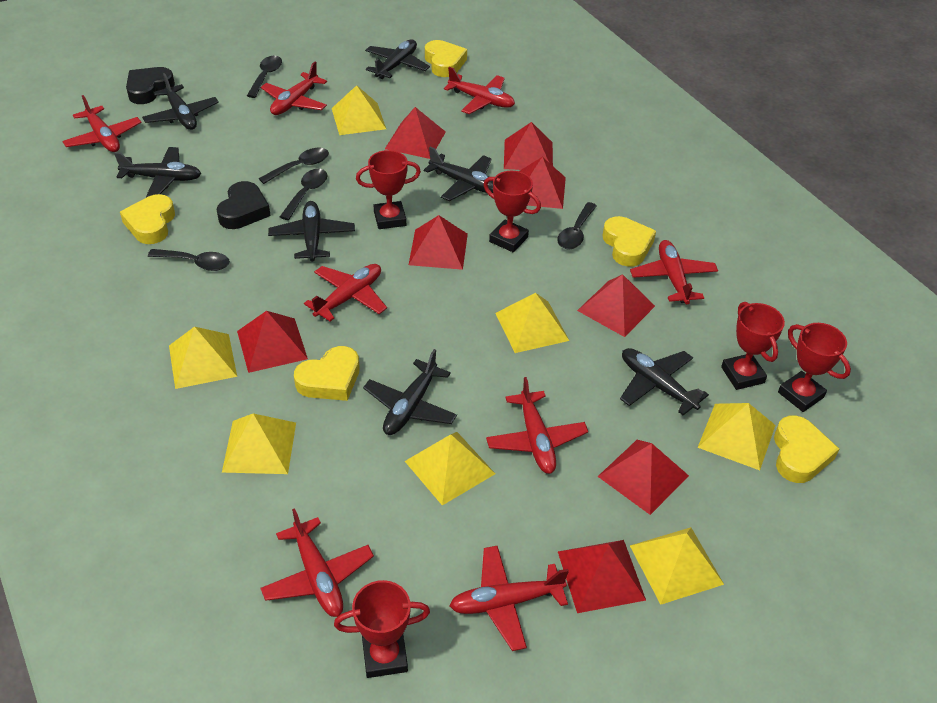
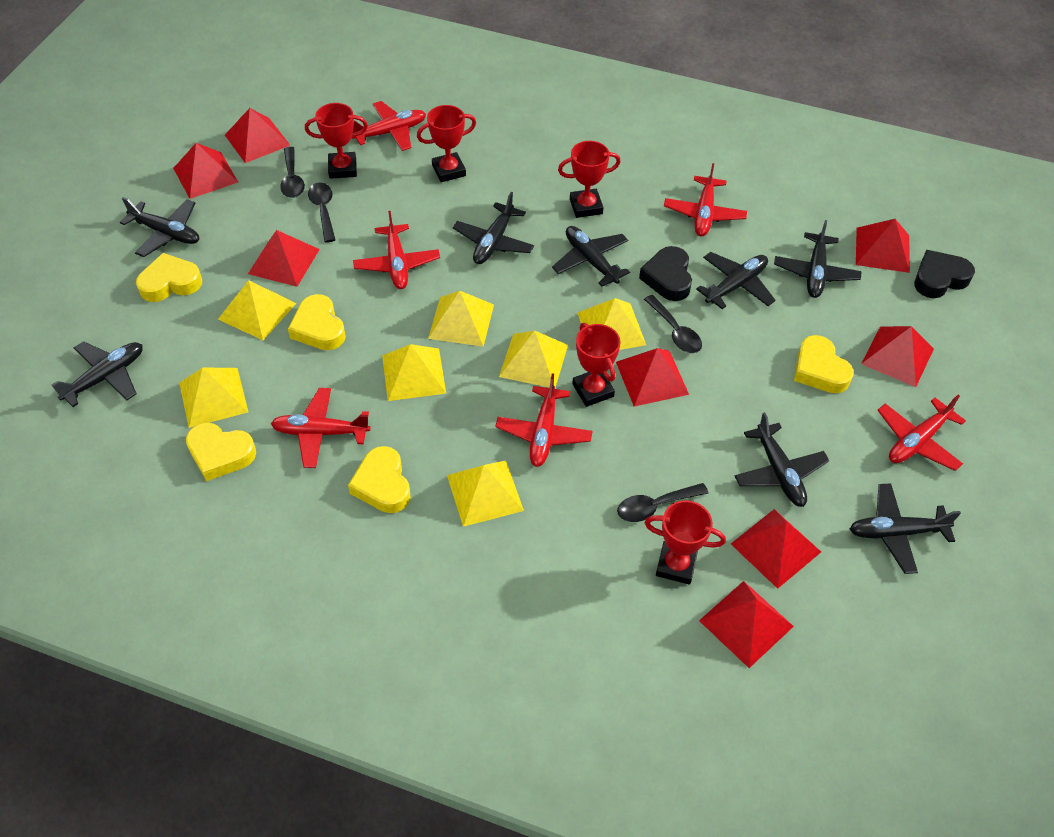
black plane: 7 -> 8
black spoon: 5 -> 4
red plane: 8 -> 6

